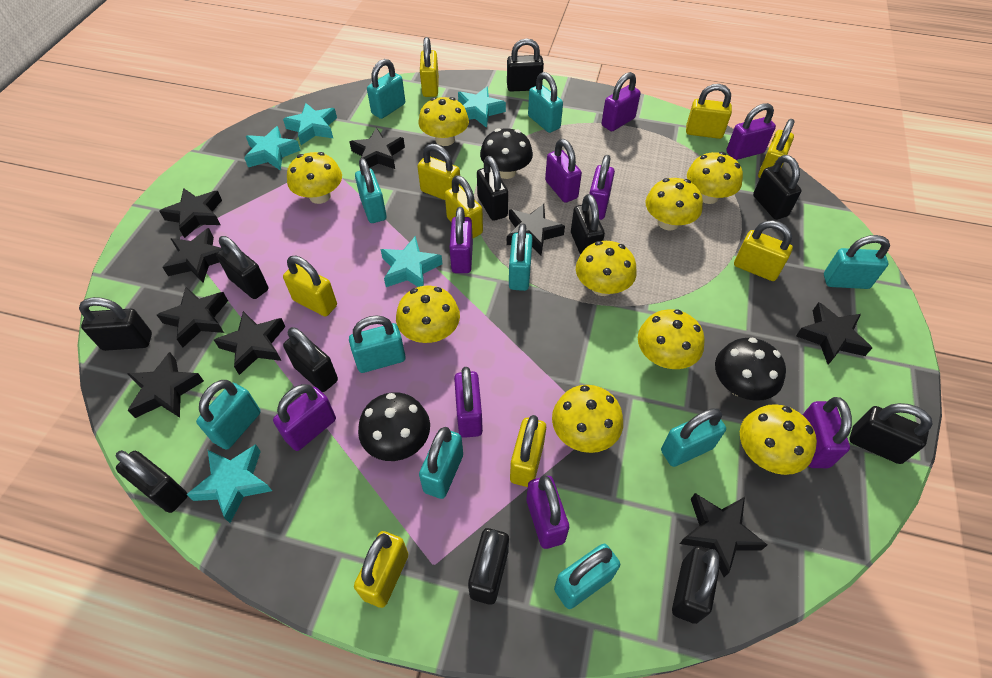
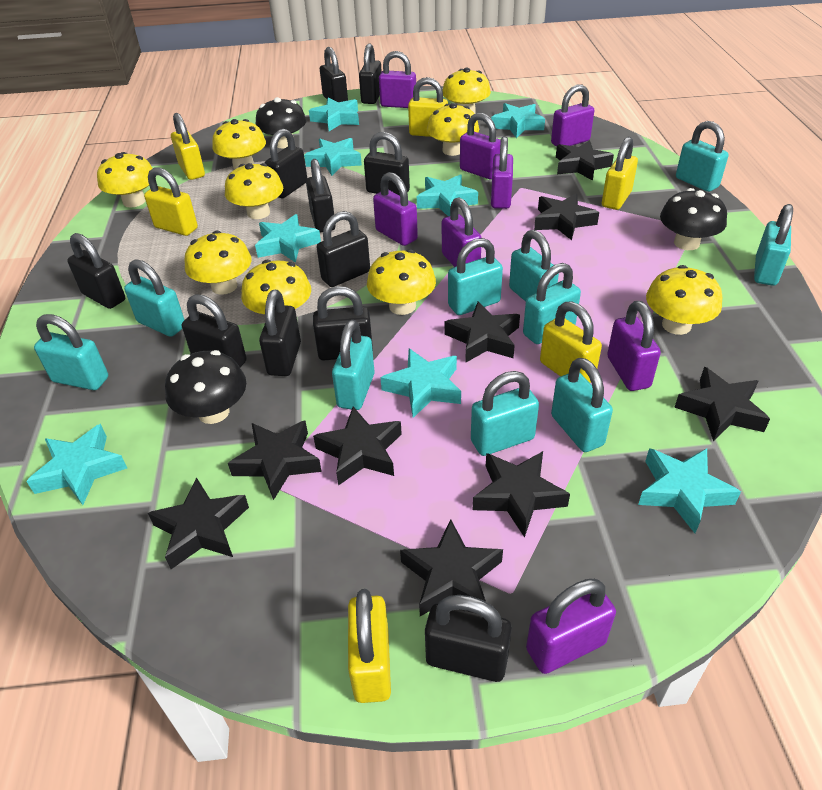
purple padlock: 9 -> 8
turquoise star: 5 -> 8
yellow padlock: 9 -> 6

